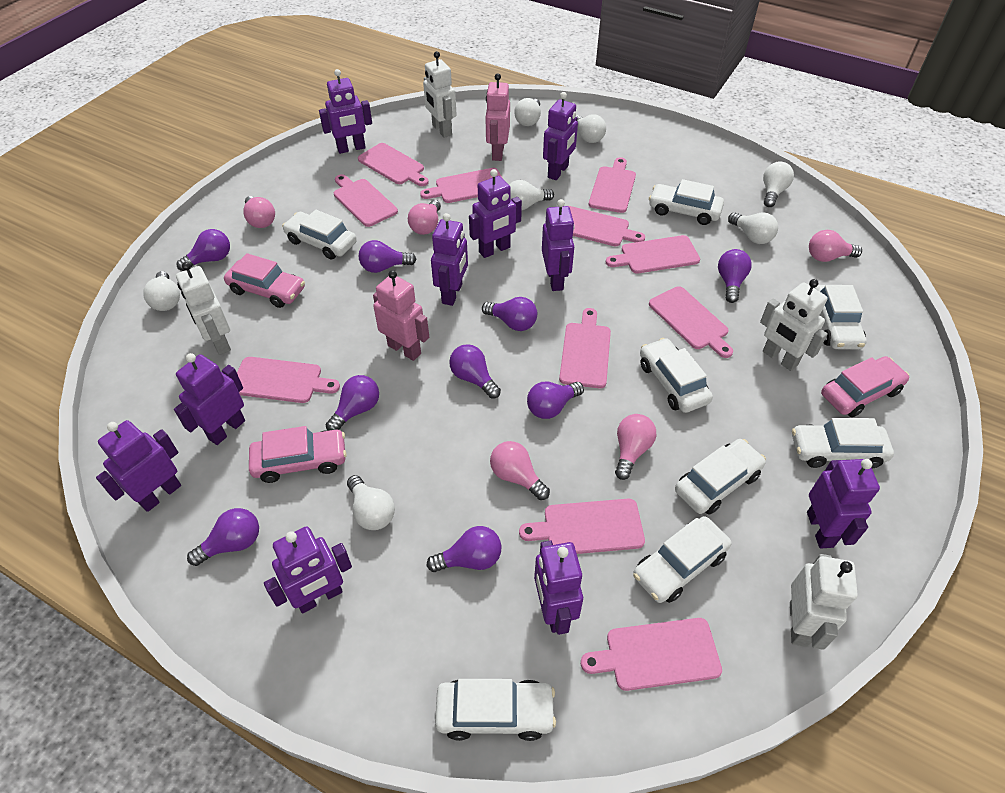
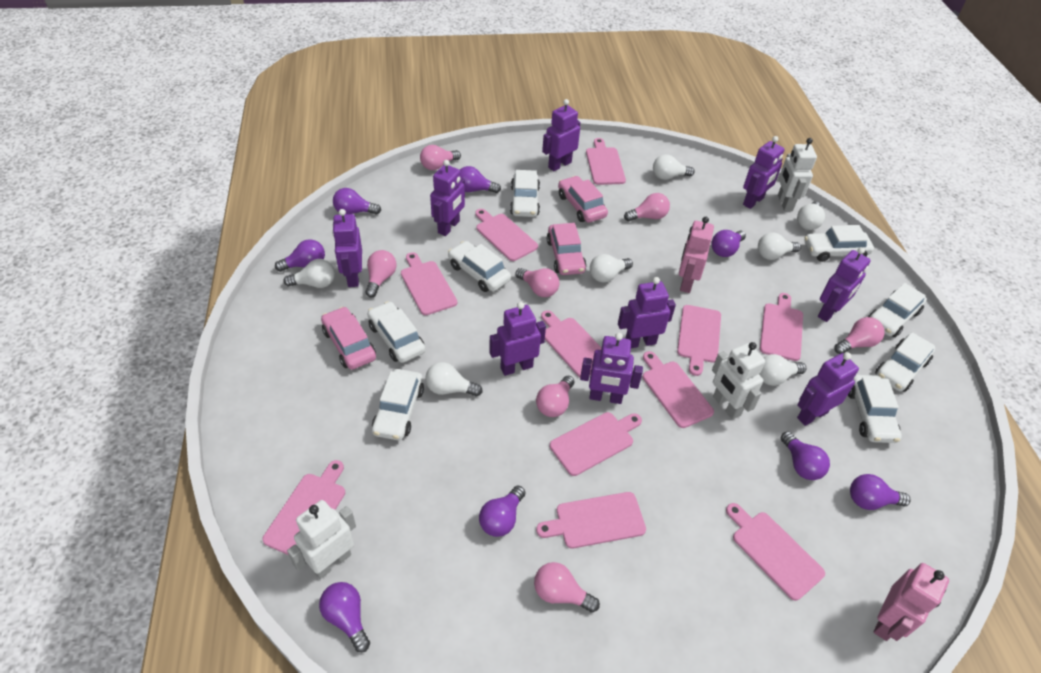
pink light bulb: 5 -> 7
purple light bulb: 9 -> 8
purple robot: 10 -> 9
white robot: 4 -> 3

